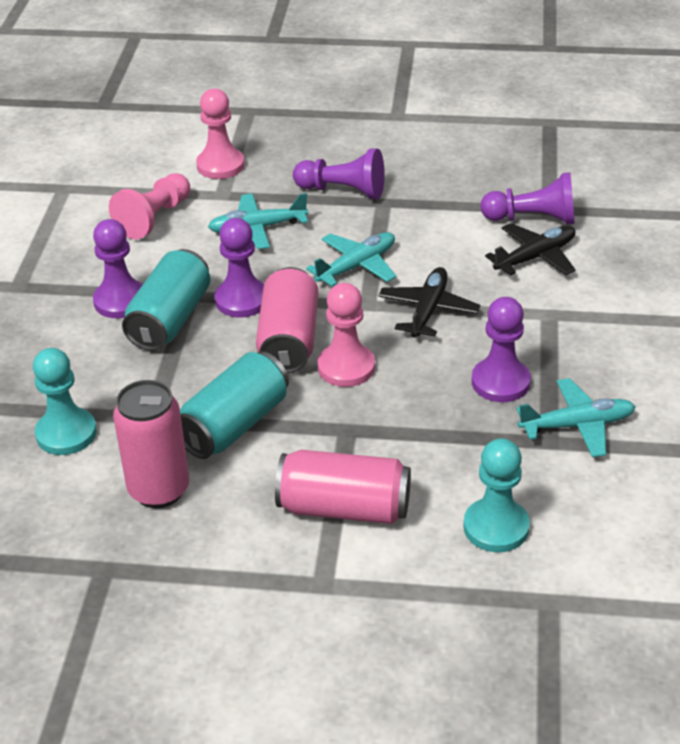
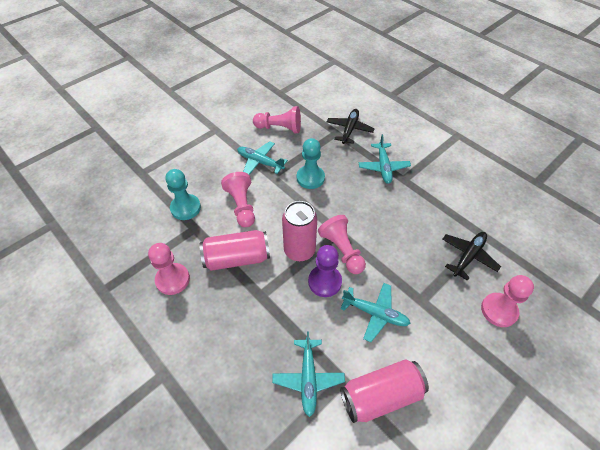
pink pawn: 3 -> 5
purple pawn: 5 -> 1
turquoise can: 2 -> 0
turquoise plane: 3 -> 4

